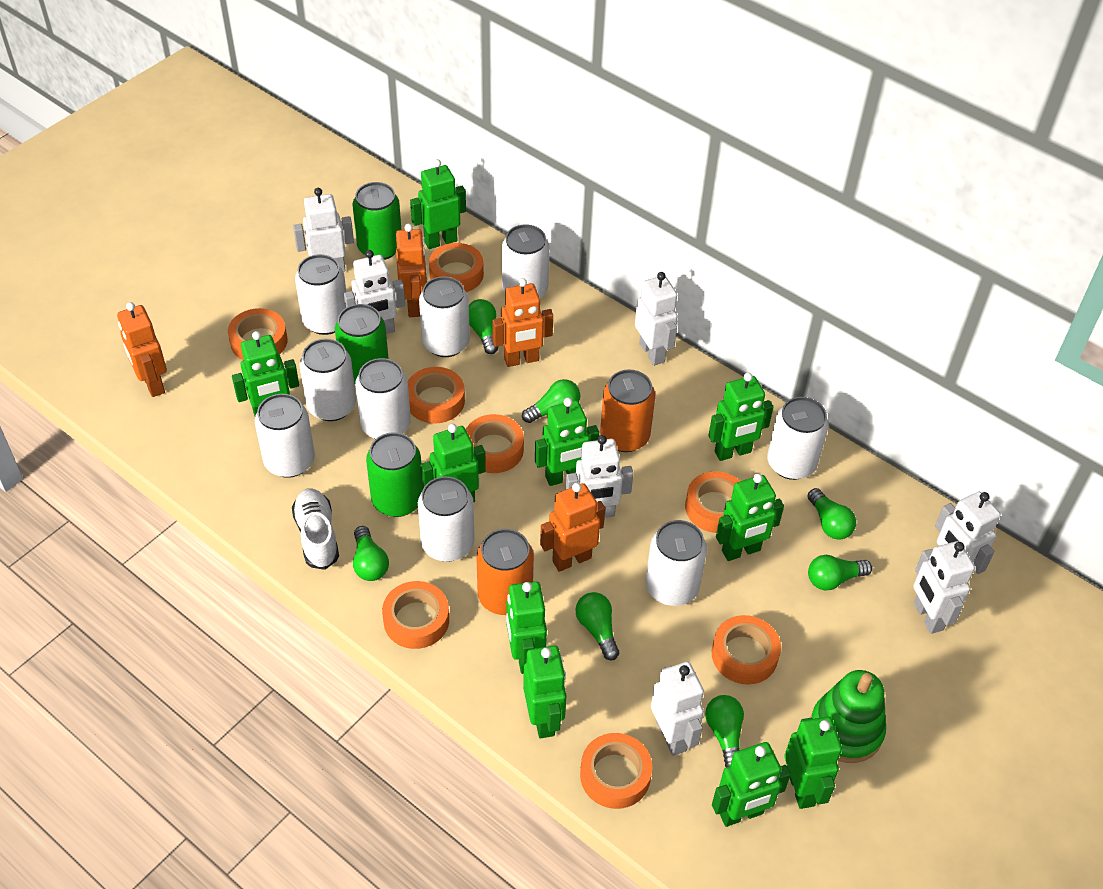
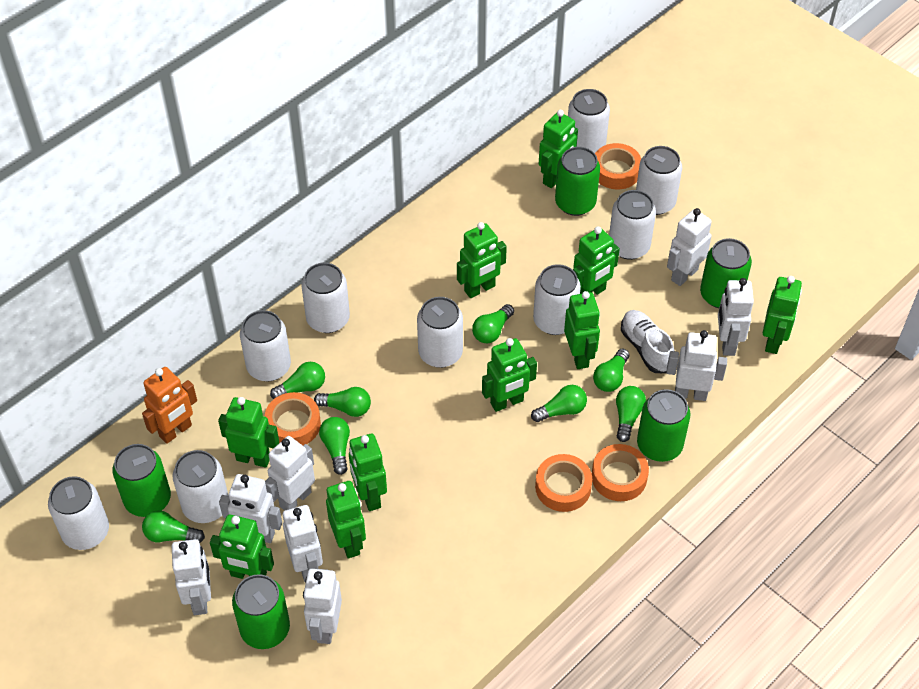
green can: 3 -> 5
green light bulb: 7 -> 8
green stacking toy: 1 -> 0
orange can: 2 -> 0
orange robot: 4 -> 1
orange tape: 8 -> 4
white robot: 7 -> 8

